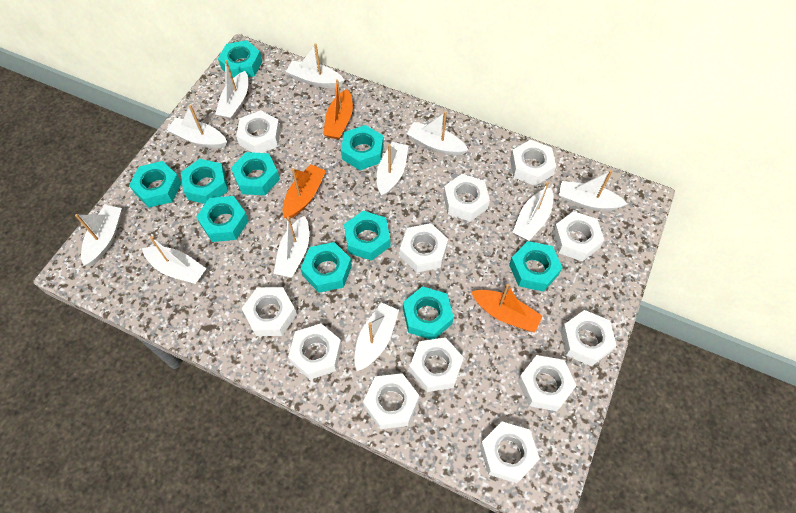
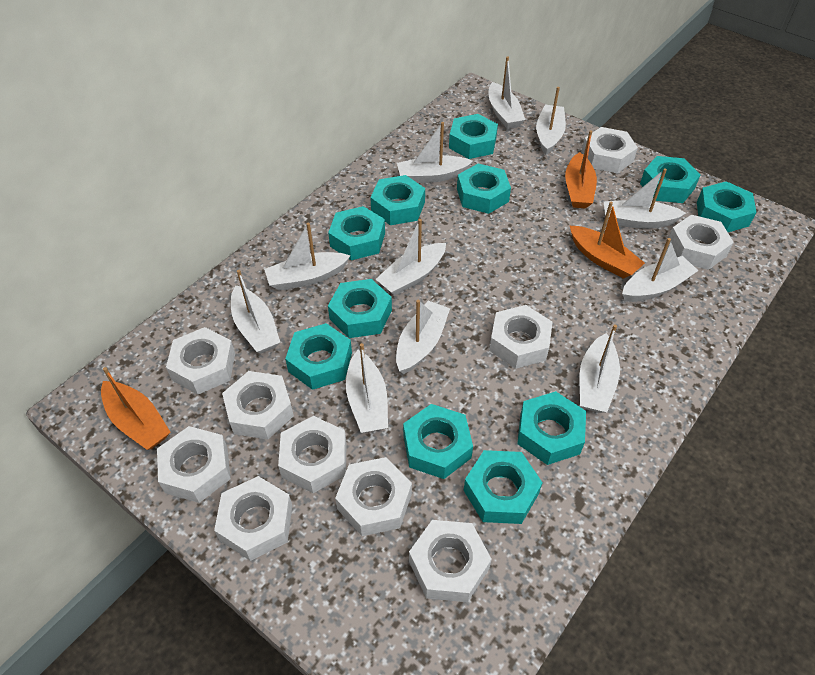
turquoise nut: 10 -> 11
white nut: 12 -> 10

